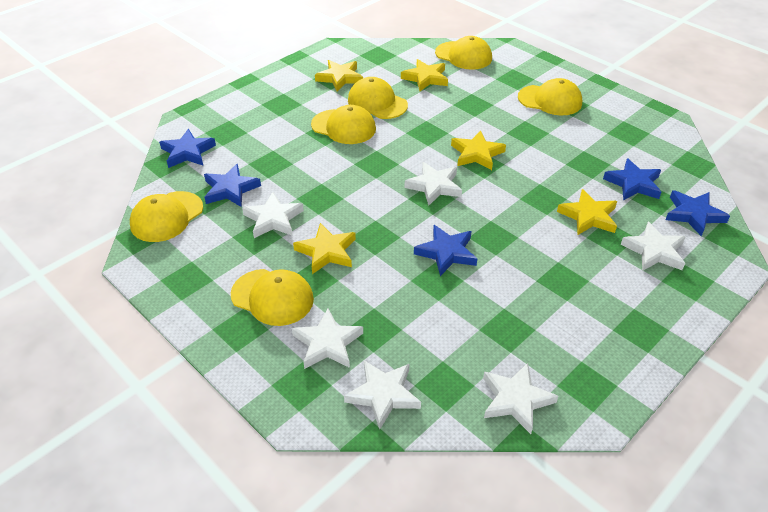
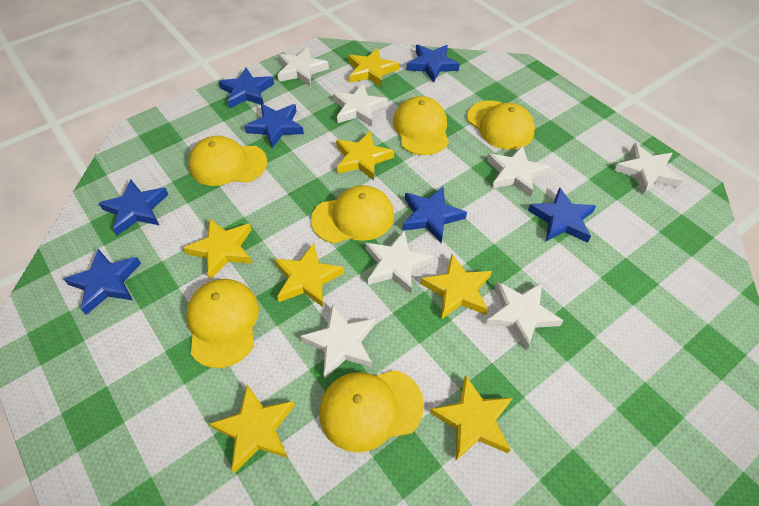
blue star: 5 -> 7
white star: 6 -> 7
yellow star: 5 -> 7

